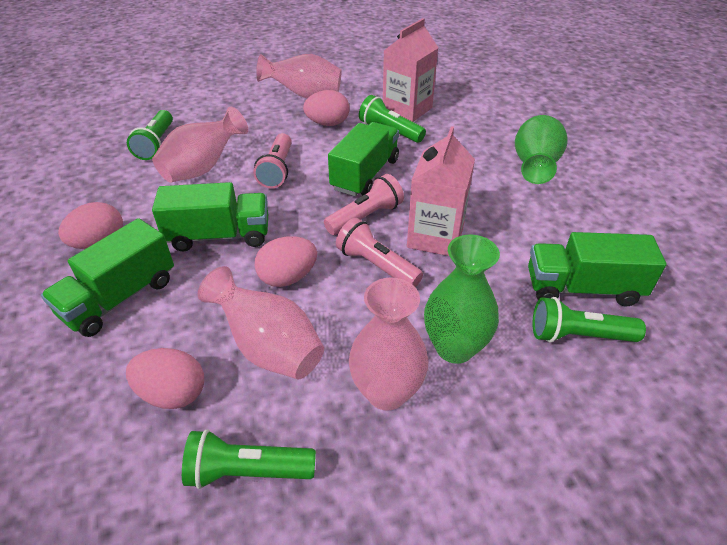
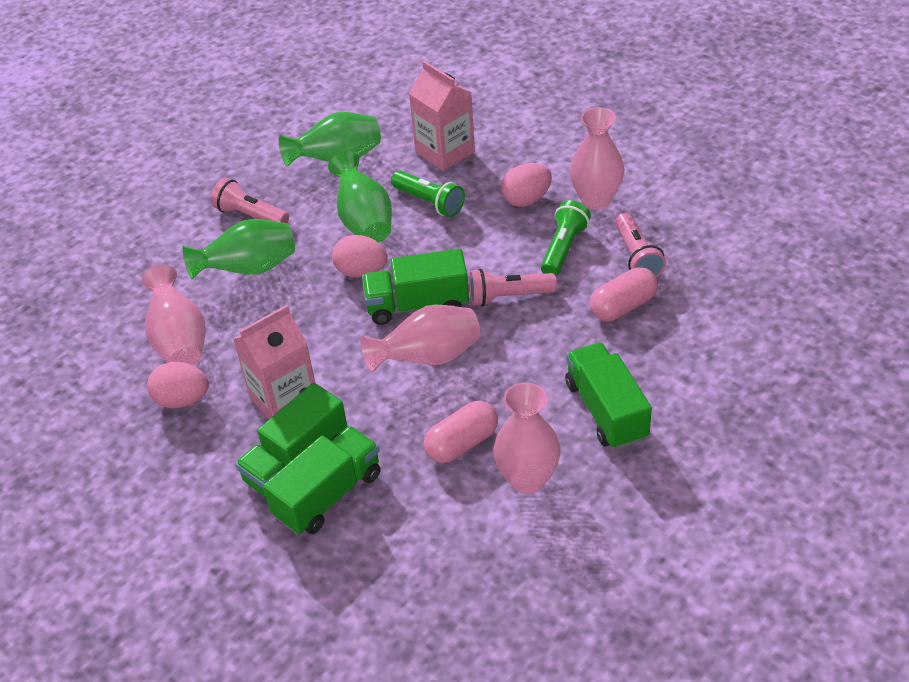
green flashlight: 4 -> 2
green vase: 2 -> 3
pink capsule: 0 -> 2
pink egg: 4 -> 3

